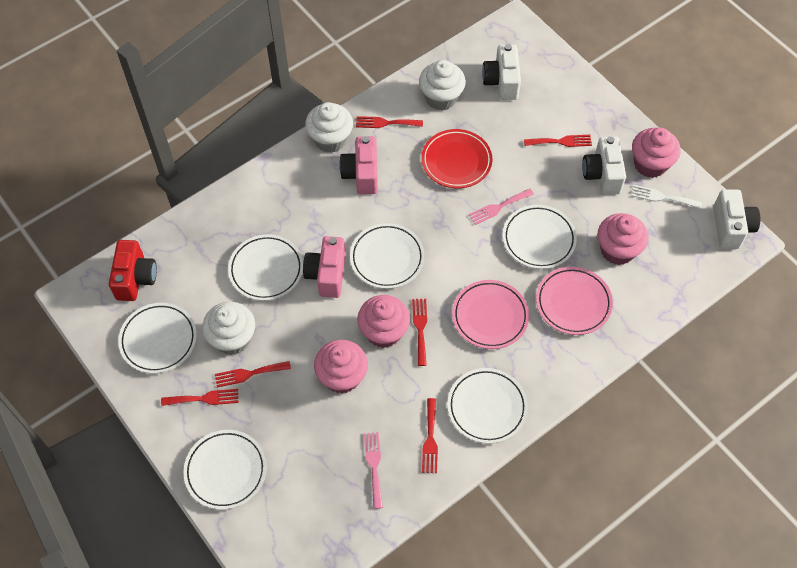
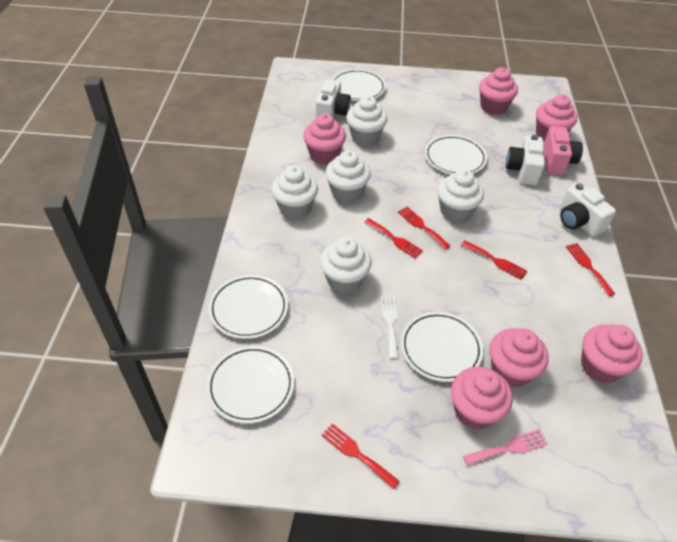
pink camera: 2 -> 1
pink cupcake: 4 -> 6
pink fork: 2 -> 1
pink plate: 2 -> 0
red camera: 1 -> 0
red fork: 6 -> 5
red plate: 1 -> 0
white cupcake: 3 -> 5
white plate: 6 -> 5

